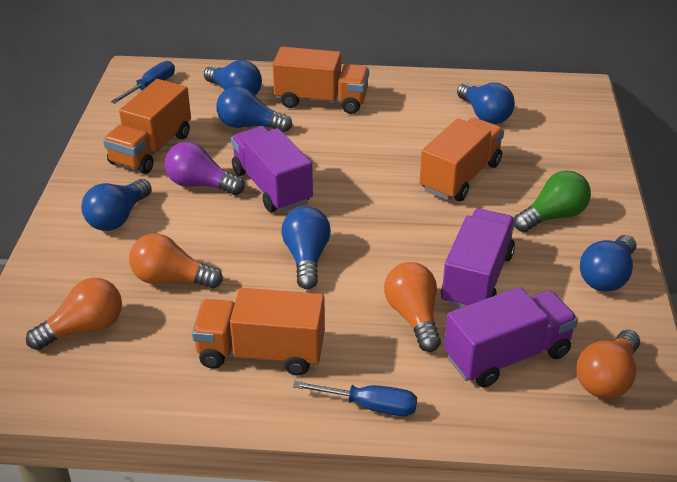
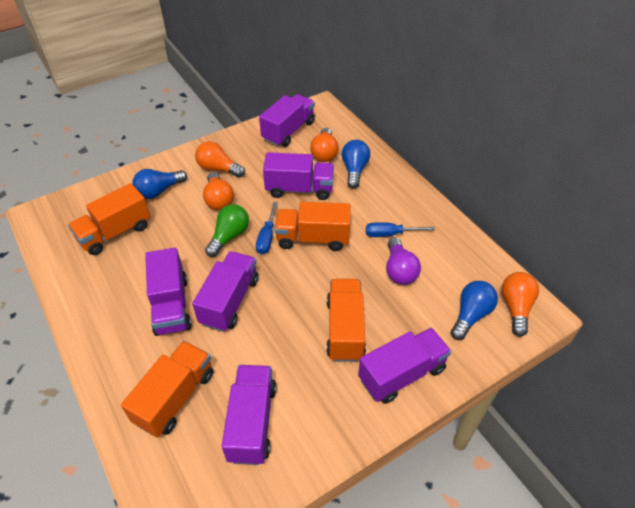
blue light bulb: 6 -> 3
purple truck: 3 -> 6

